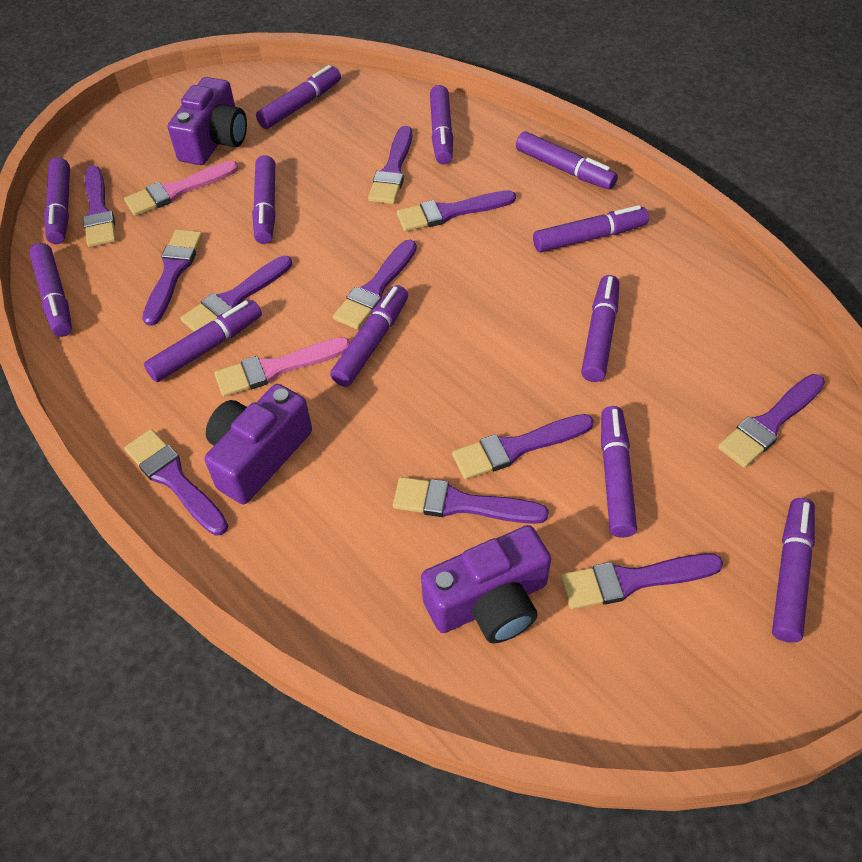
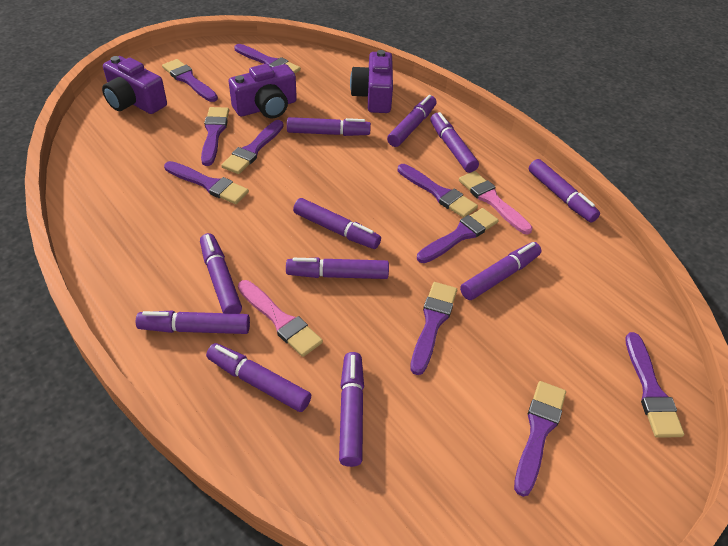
purple brush: 11 -> 10
purple marker: 12 -> 11

